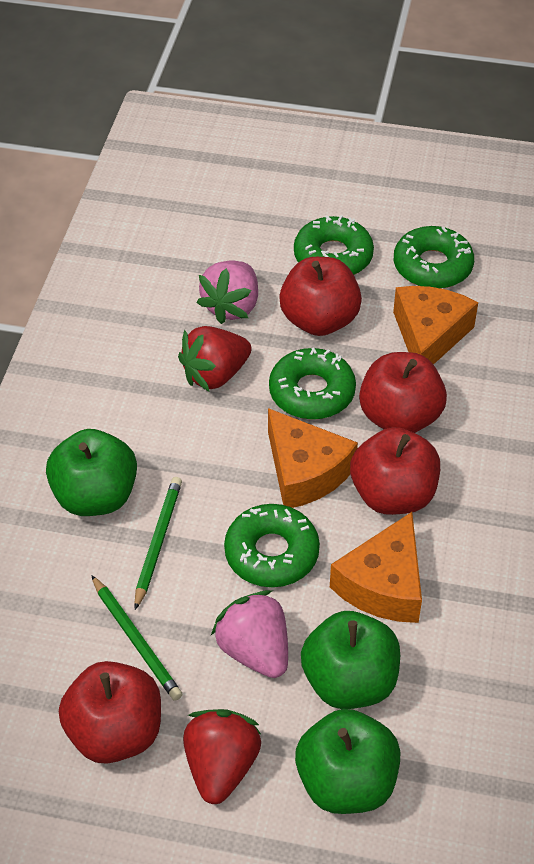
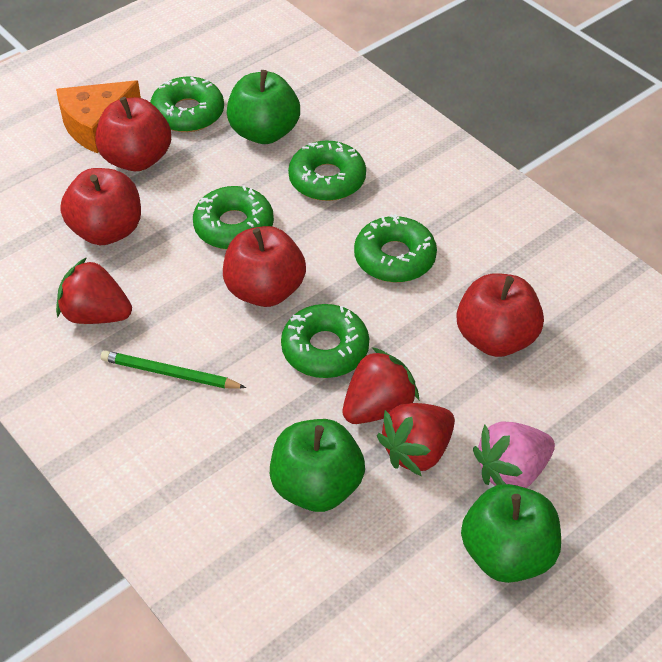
green donut: 4 -> 5
green pencil: 2 -> 1
orange cheese: 3 -> 1
pink strawberry: 2 -> 1
red strawberry: 2 -> 3

